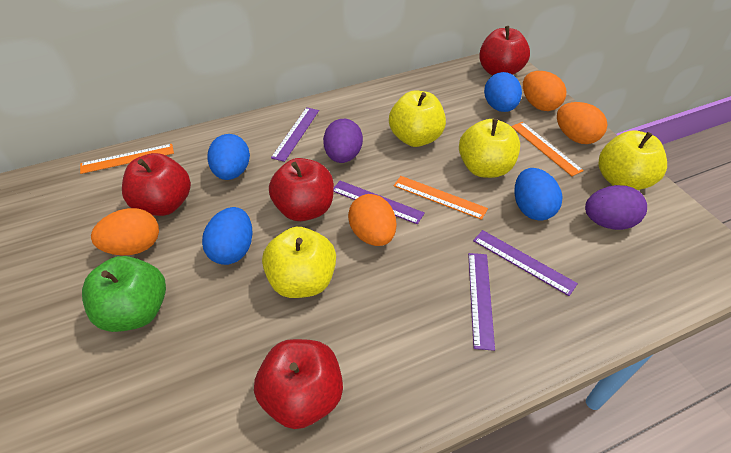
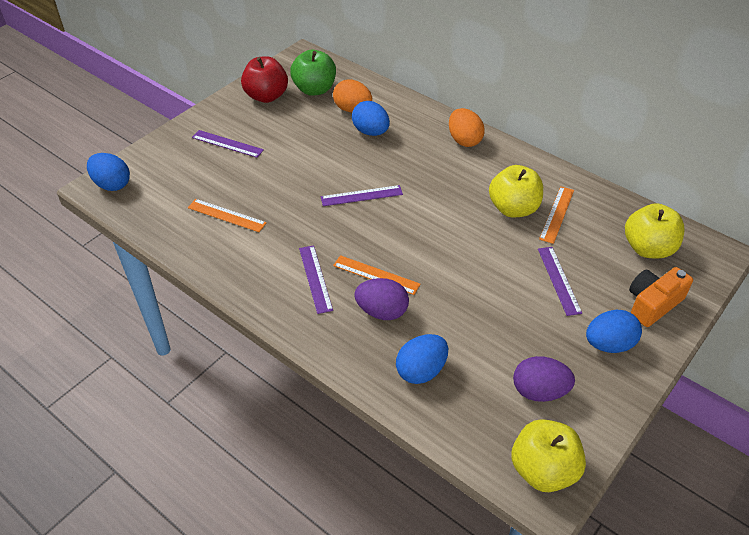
orange camera: 0 -> 1
orange egg: 4 -> 2
red apple: 4 -> 1
yellow apple: 4 -> 3

